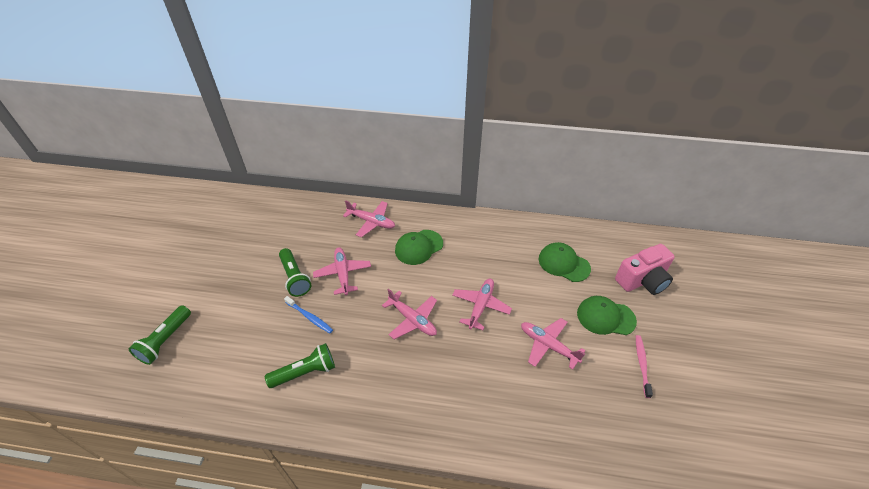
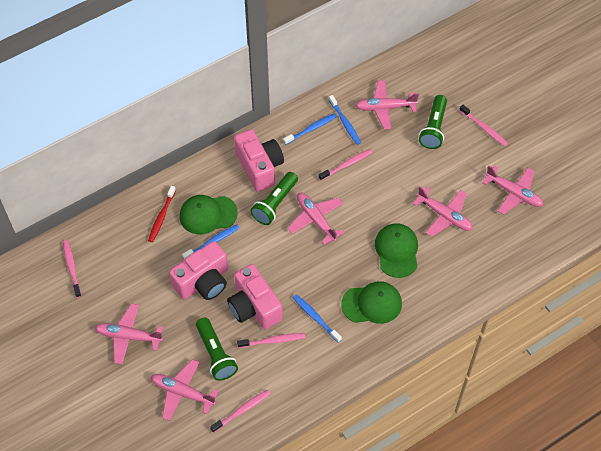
blue toothbrush: 1 -> 4
pink camera: 1 -> 3
pink plane: 5 -> 6
pink toothbrush: 1 -> 5
red toothbrush: 0 -> 1

